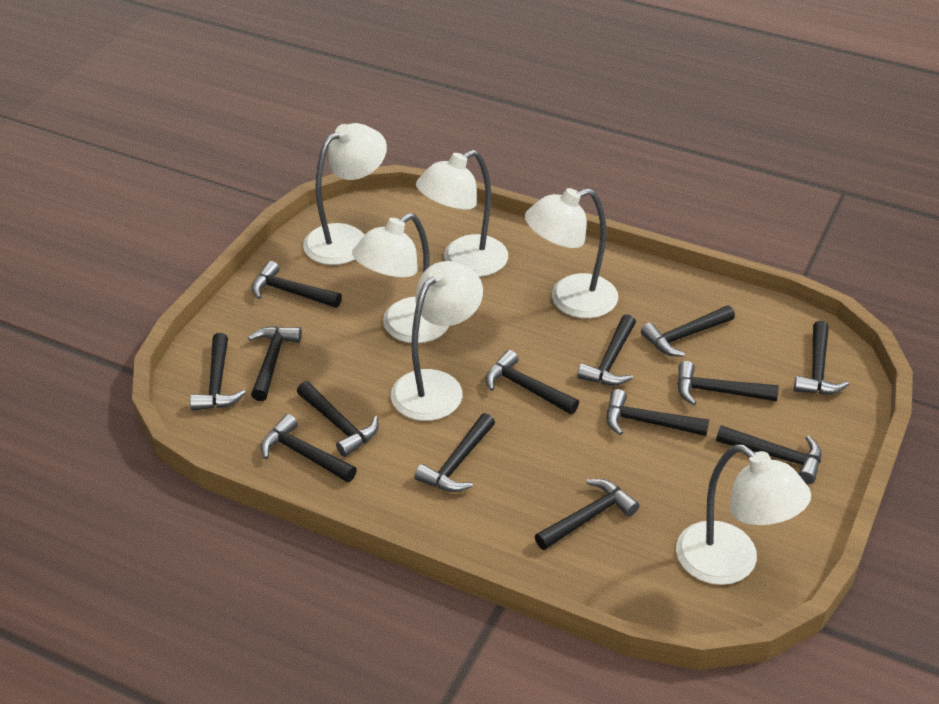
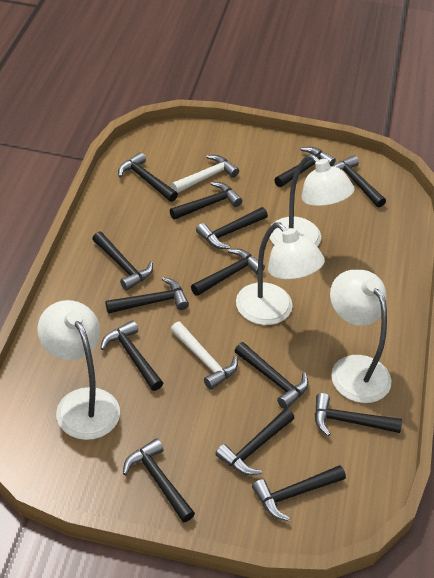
white hammer: 0 -> 2
white lamp: 6 -> 4

